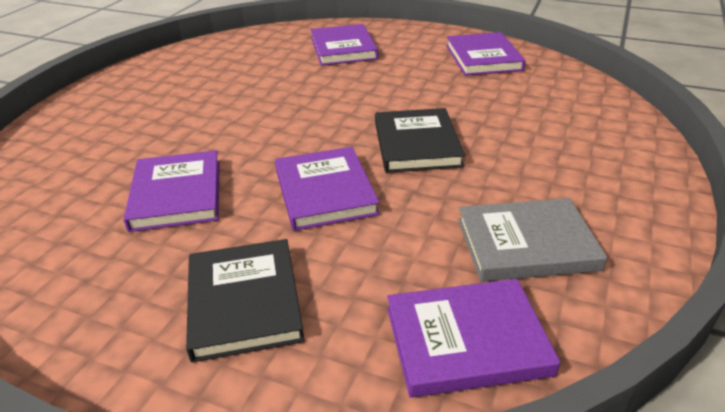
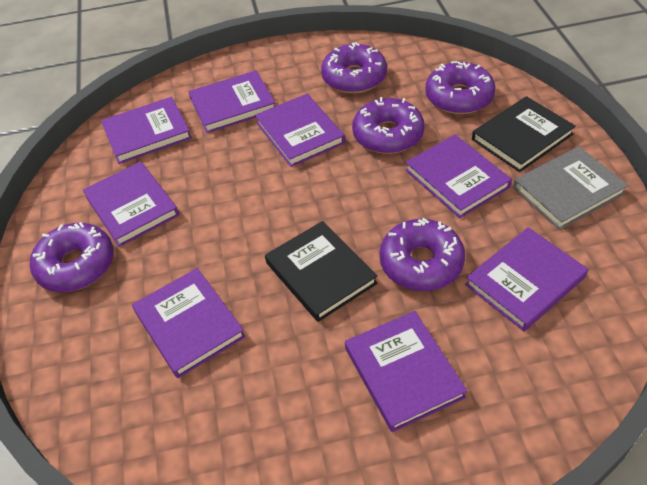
purple book: 5 -> 8
purple donut: 0 -> 5

